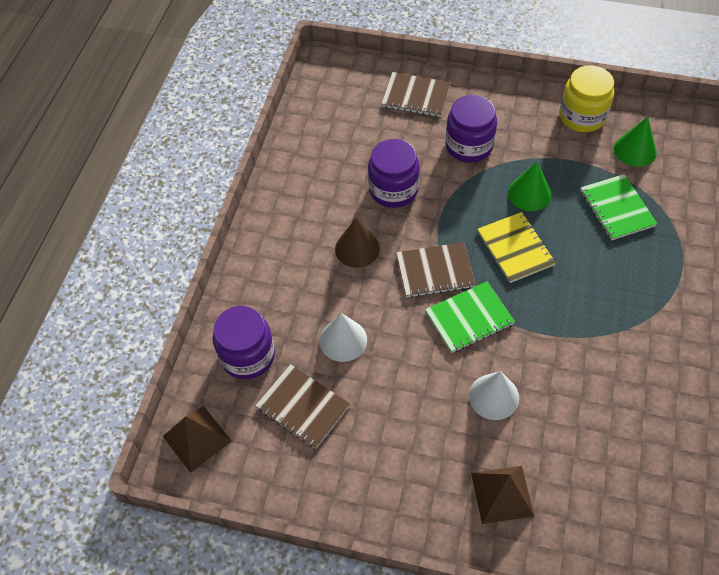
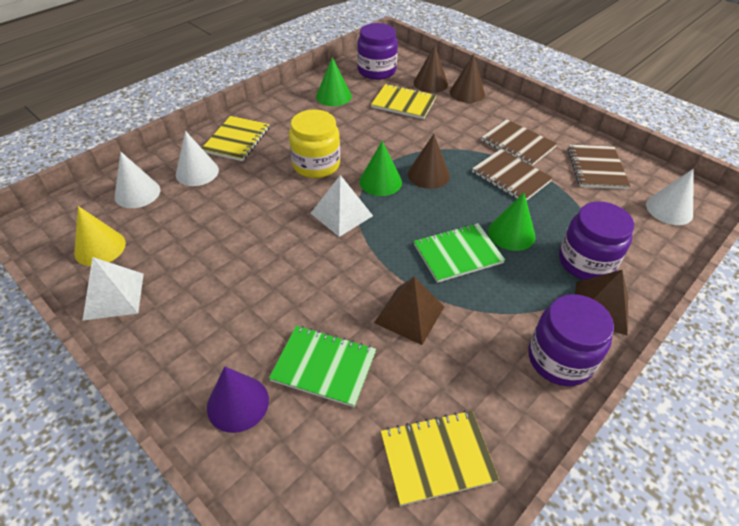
brown cone: 1 -> 3
green cone: 2 -> 3
purple cone: 0 -> 1
white cone: 2 -> 3
white pyramid: 0 -> 2
yellow cone: 0 -> 1
yellow notebook: 1 -> 3

